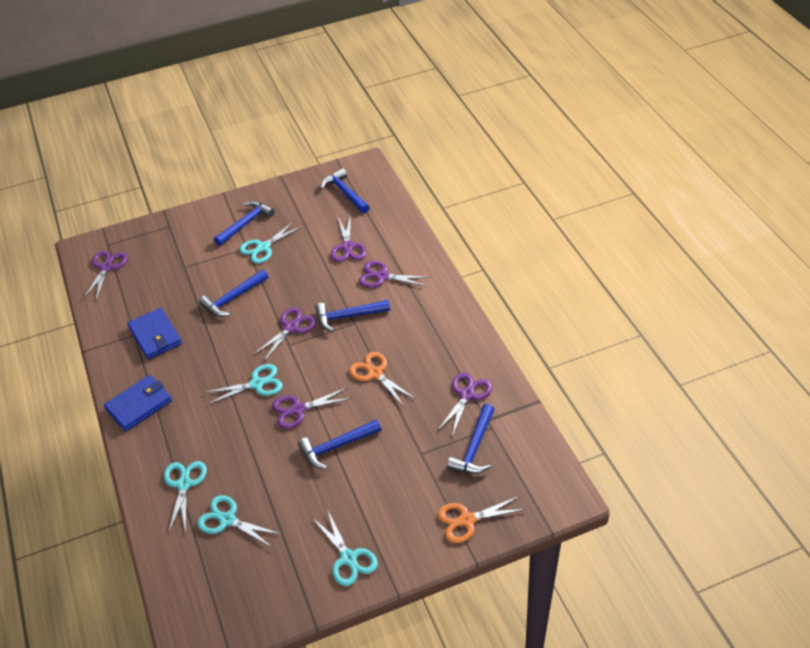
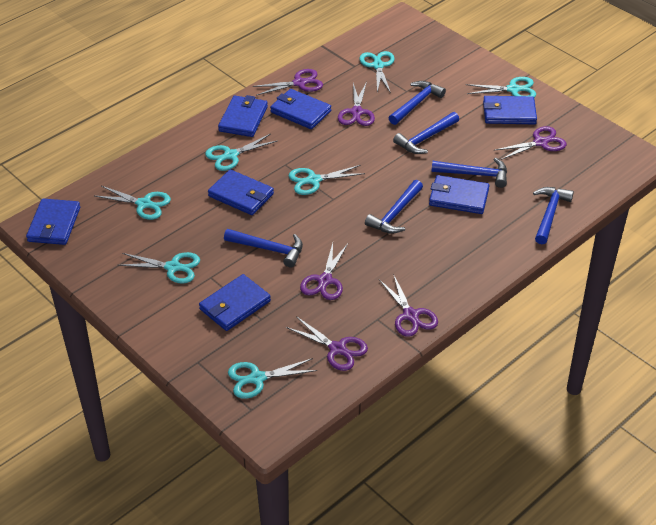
blue wallet: 2 -> 7
orange scissors: 2 -> 0
turquoise scissors: 5 -> 7

